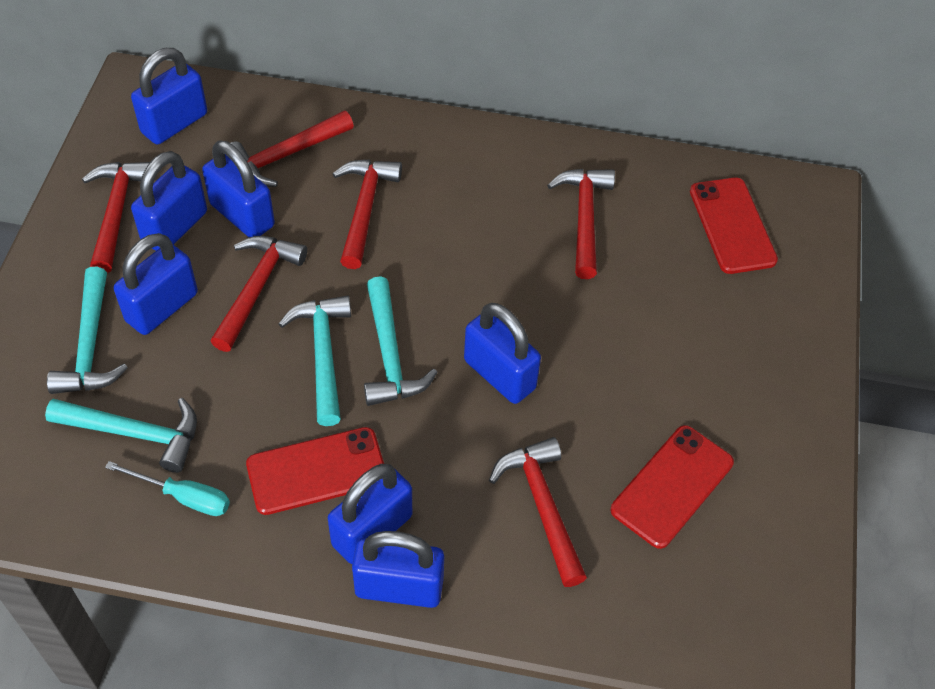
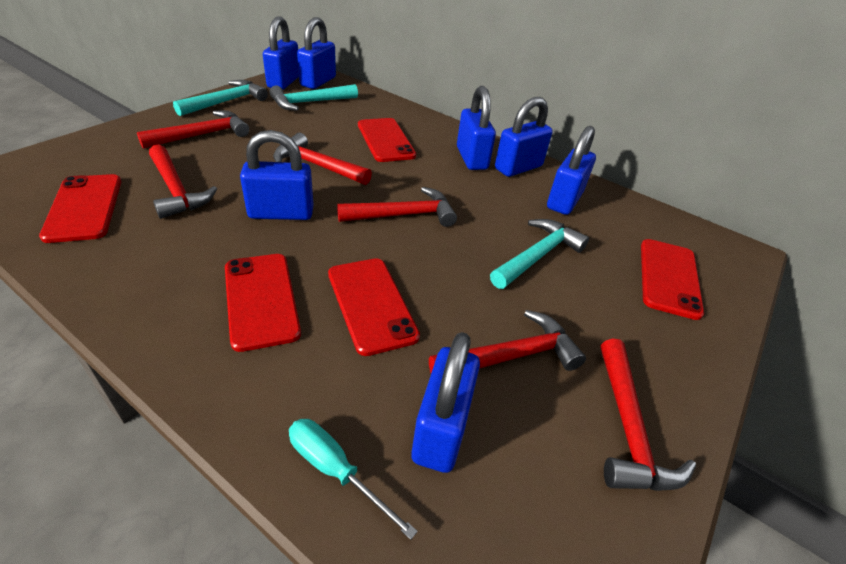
red phone: 3 -> 5
turquoise hammer: 4 -> 3

